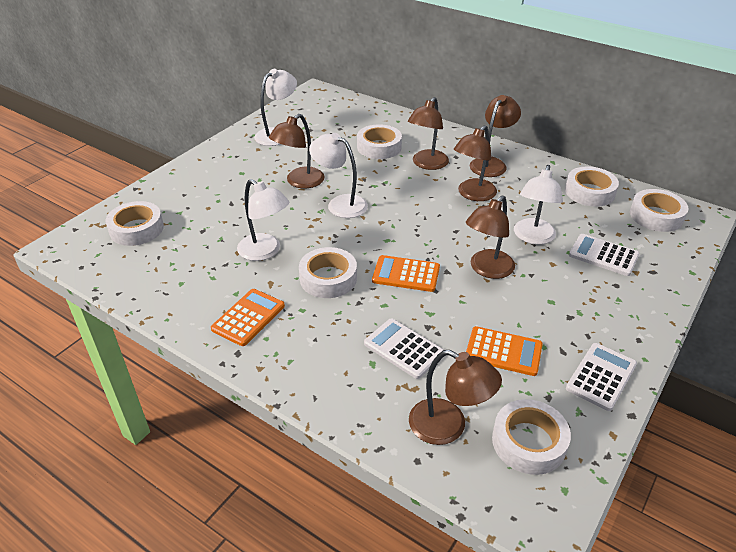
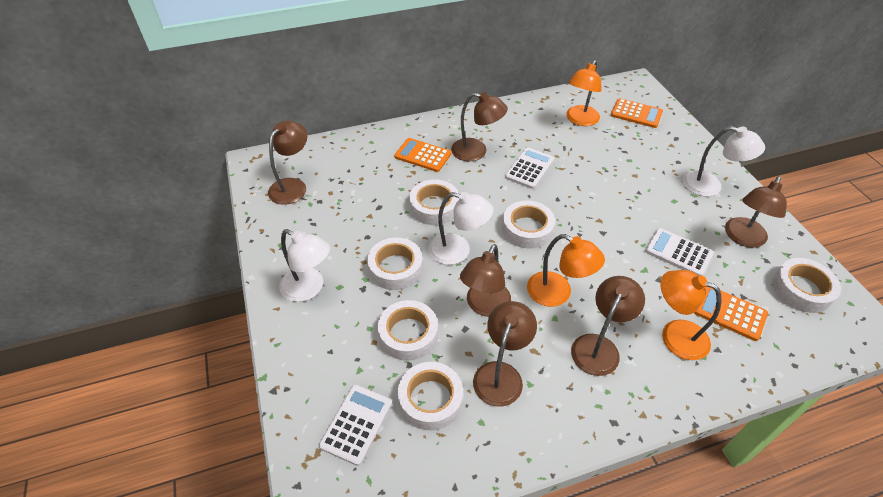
orange lamp: 0 -> 3
white lamp: 4 -> 3

